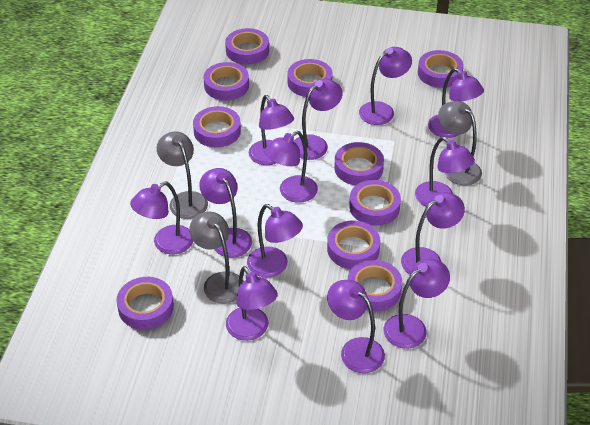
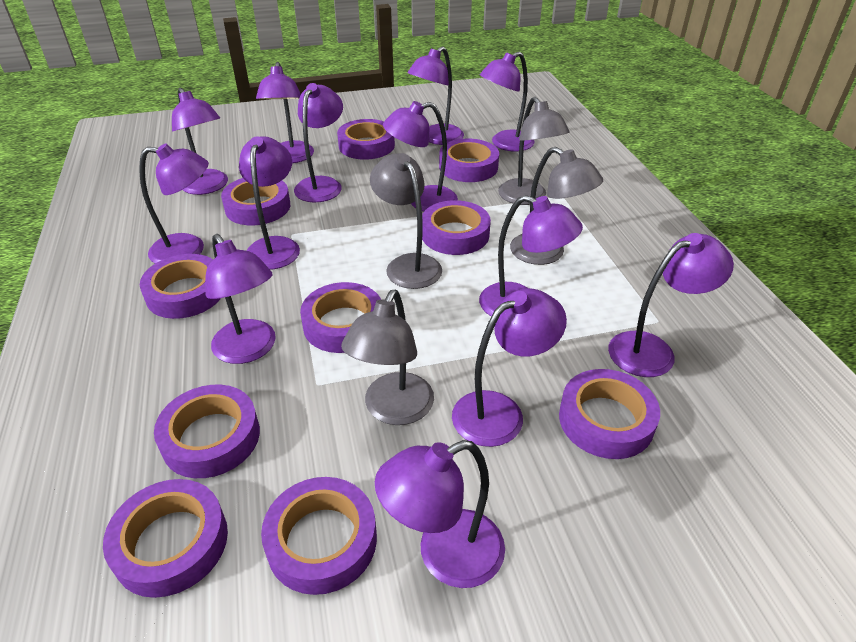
grey lamp: 3 -> 4

